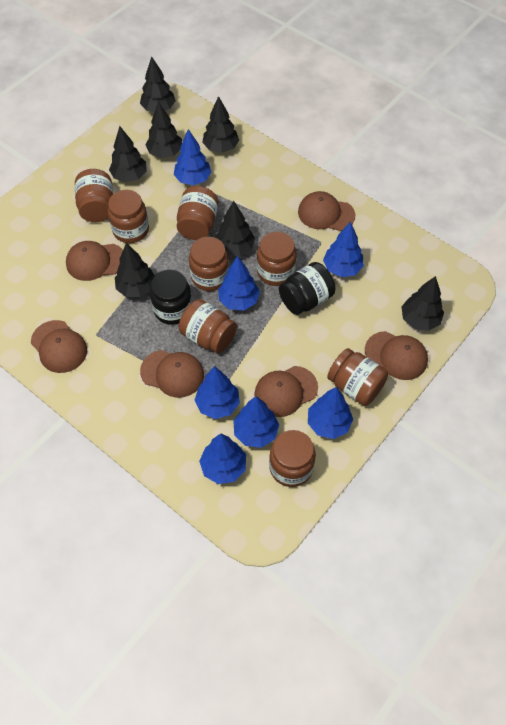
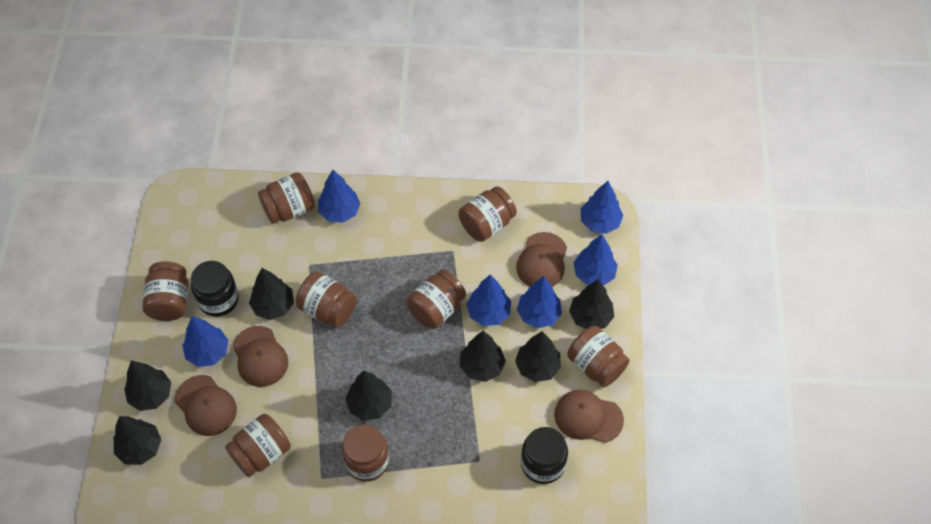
blue tree: 7 -> 6
brown cap: 6 -> 4

